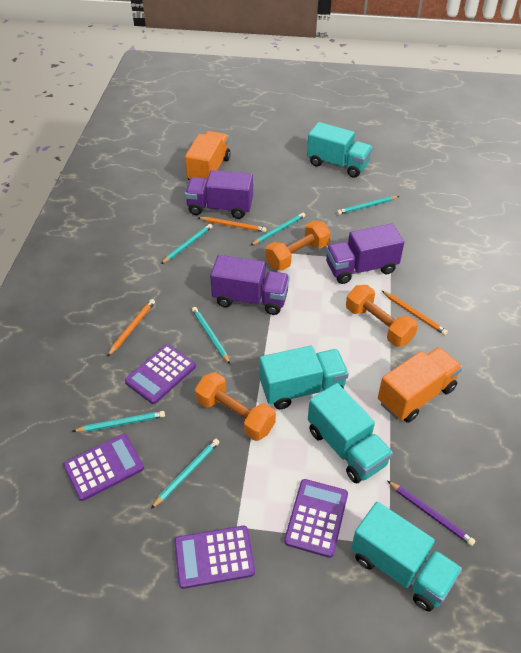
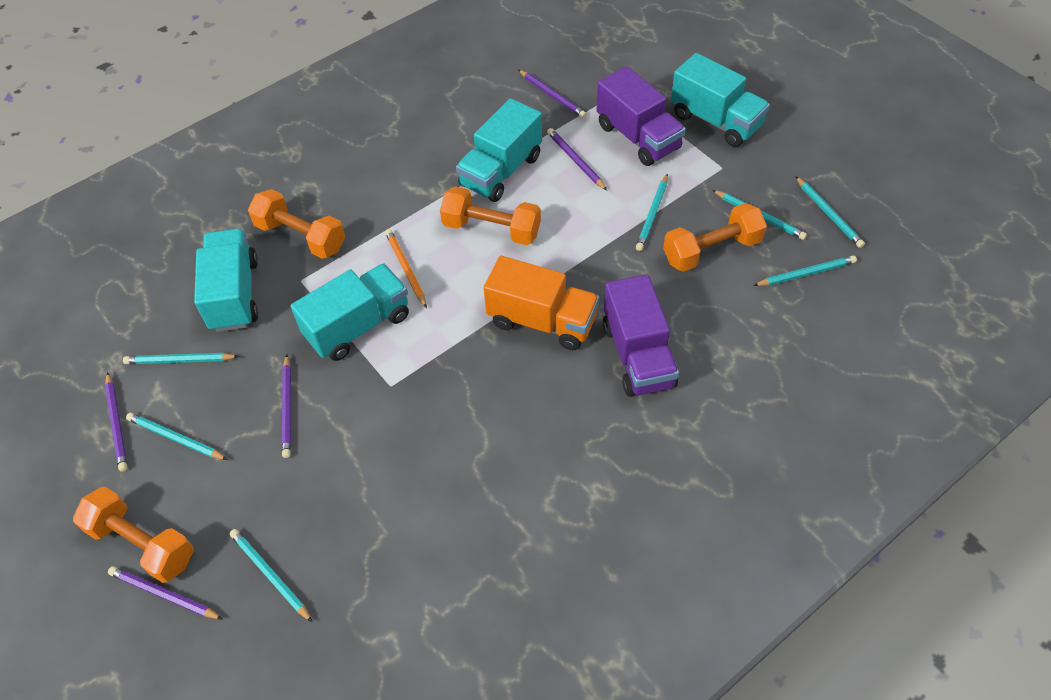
orange dumbbell: 3 -> 4
orange pencil: 3 -> 1
orange truck: 2 -> 1
purple calculator: 4 -> 0
purple pencil: 1 -> 5
purple truck: 3 -> 2
turquoise pencil: 6 -> 7

